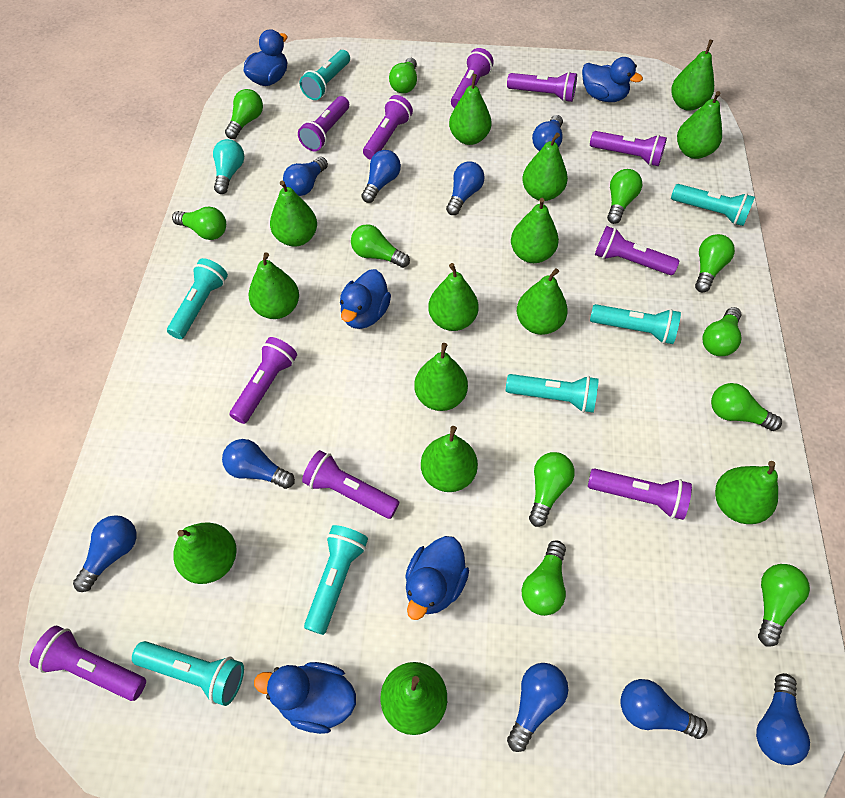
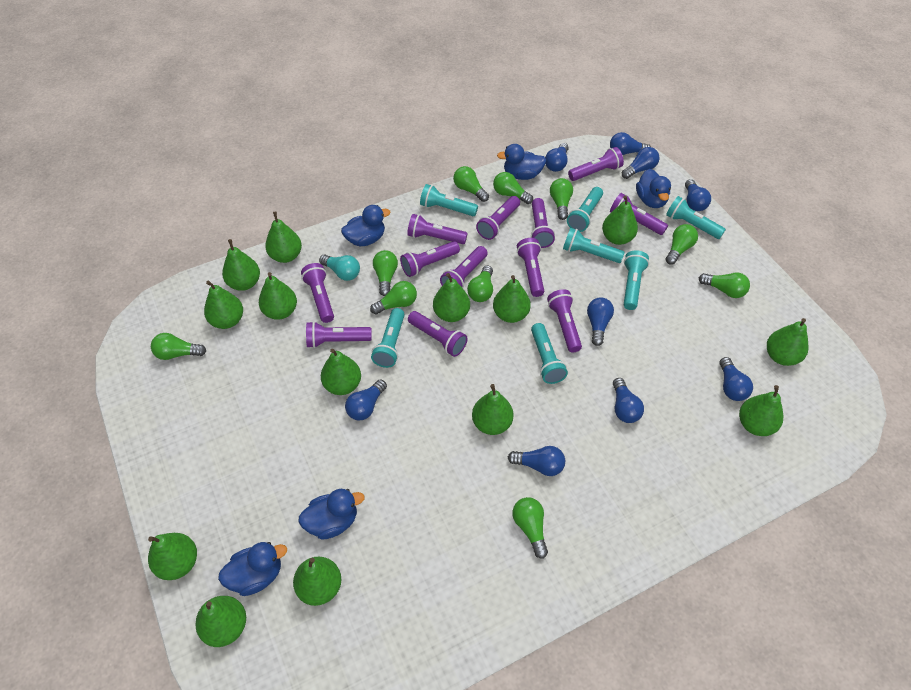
green light bulb: 11 -> 10
purple flashlight: 10 -> 12

